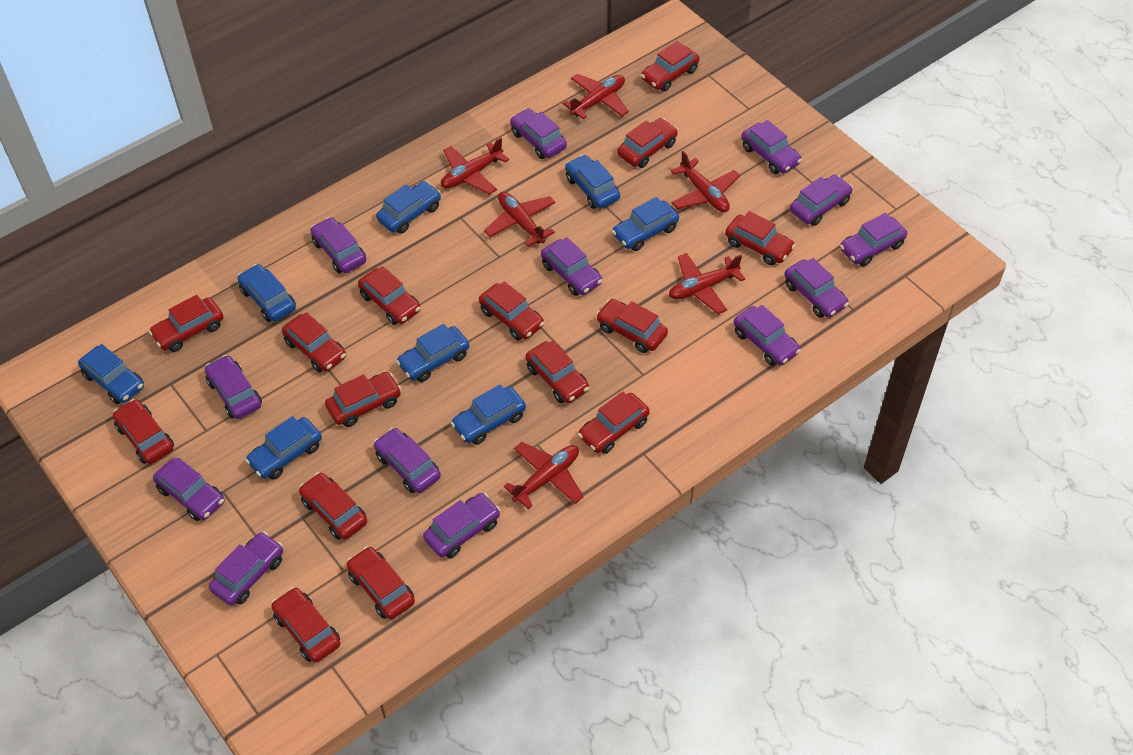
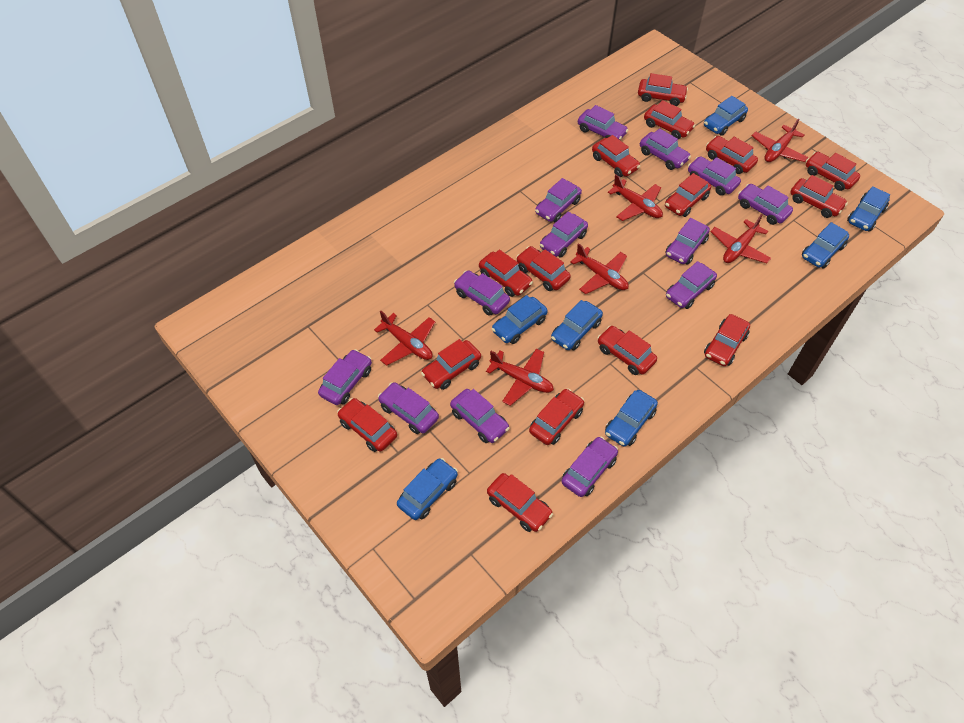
blue car: 8 -> 7

